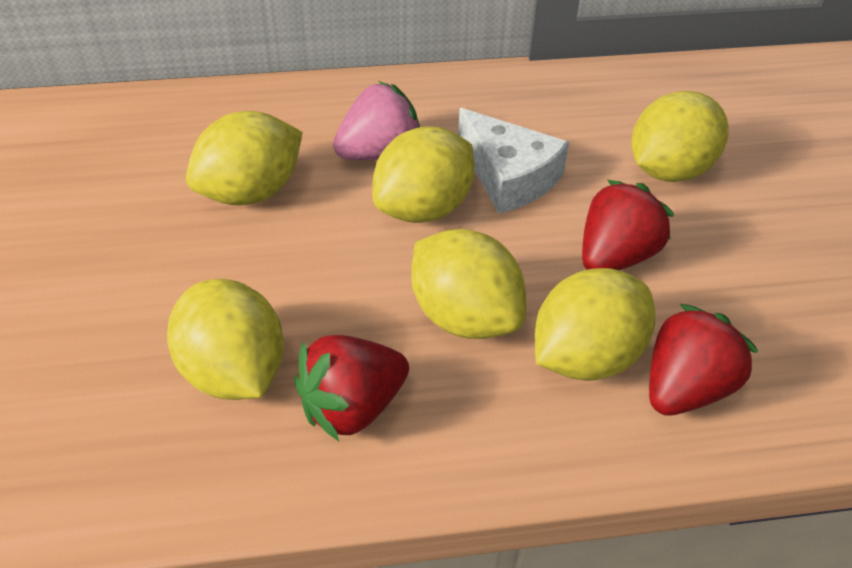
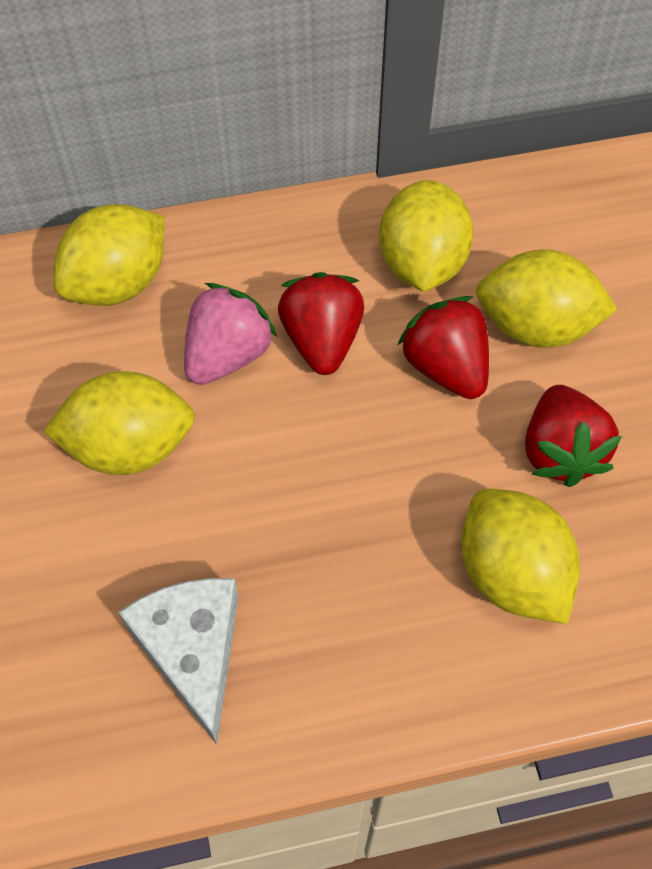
yellow lemon: 6 -> 5

